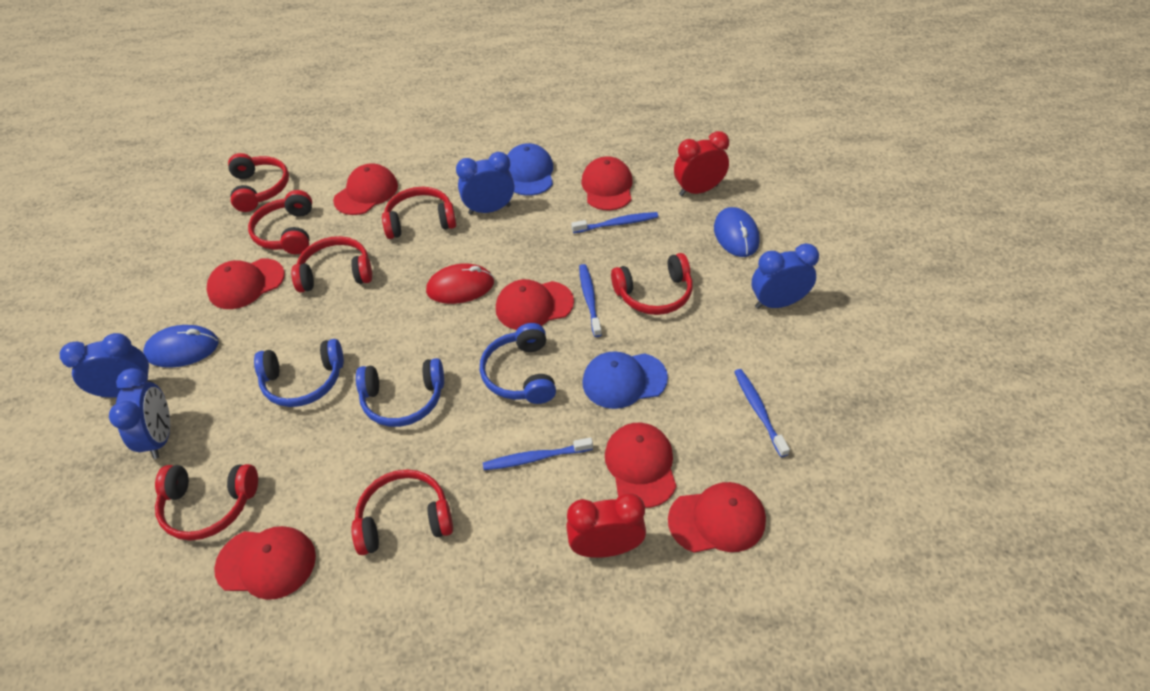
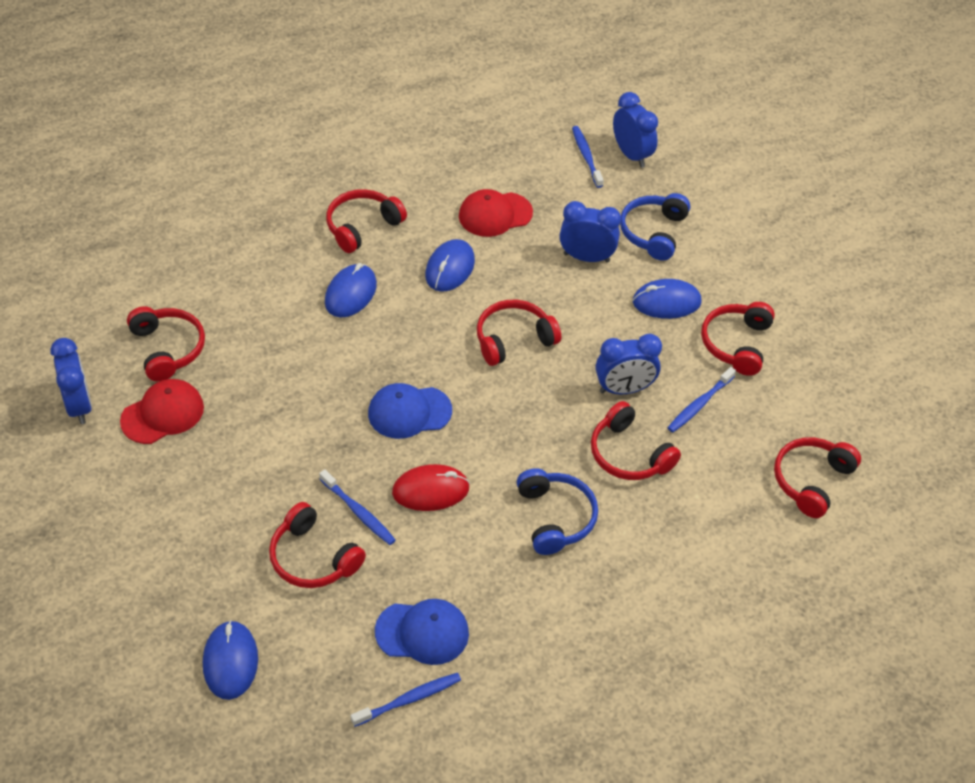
blue headphones: 3 -> 2
blue mouse: 2 -> 4
red cap: 7 -> 2
red clock: 2 -> 0

